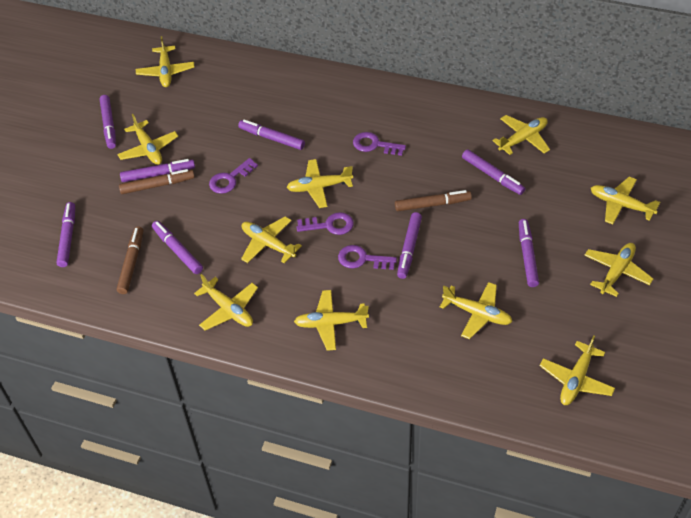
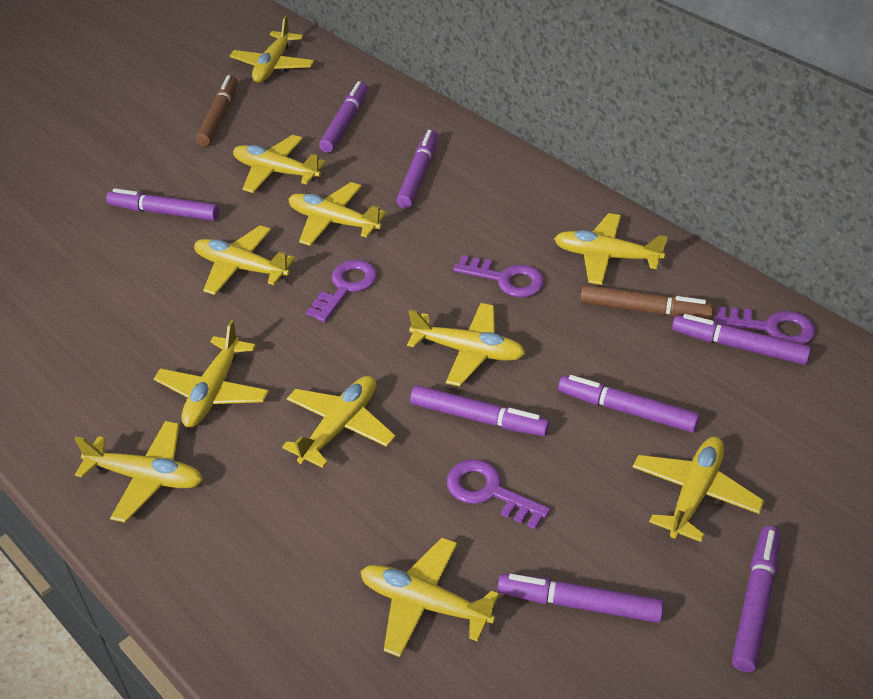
brown marker: 3 -> 2

